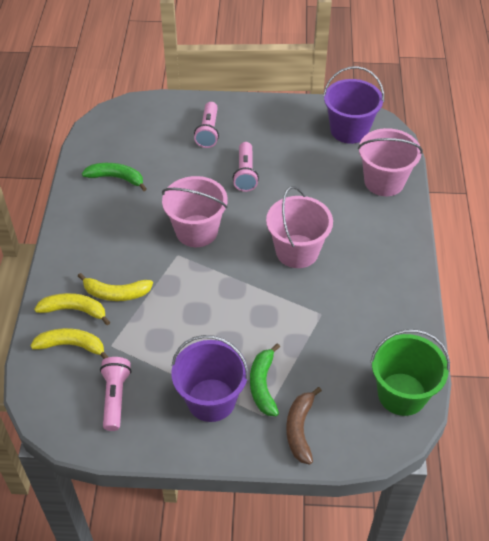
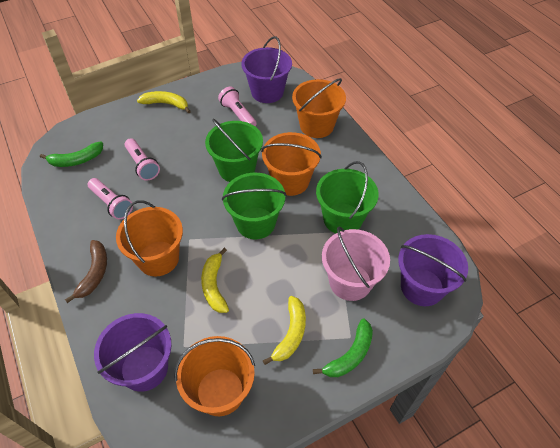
green bucket: 1 -> 3
orange bucket: 0 -> 4
pink bucket: 3 -> 1
purple bucket: 2 -> 3

